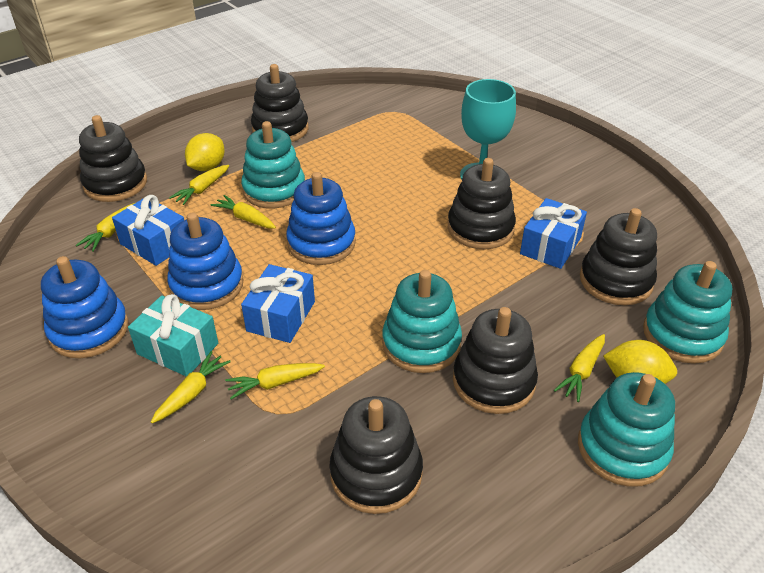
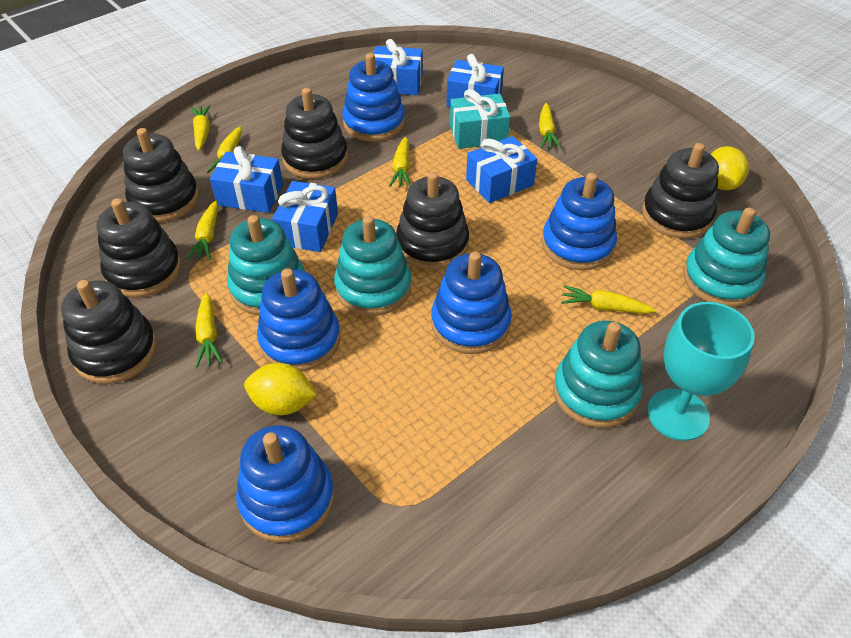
blue gift: 3 -> 5
blue stacking toy: 3 -> 5
yellow carrot: 6 -> 7

